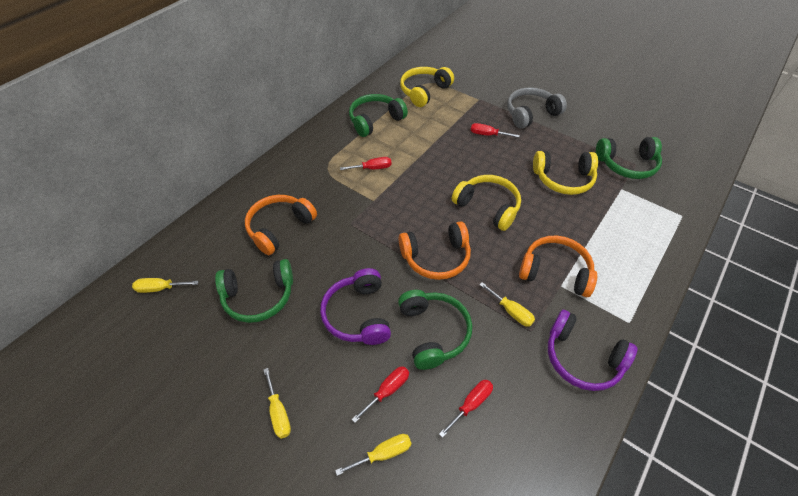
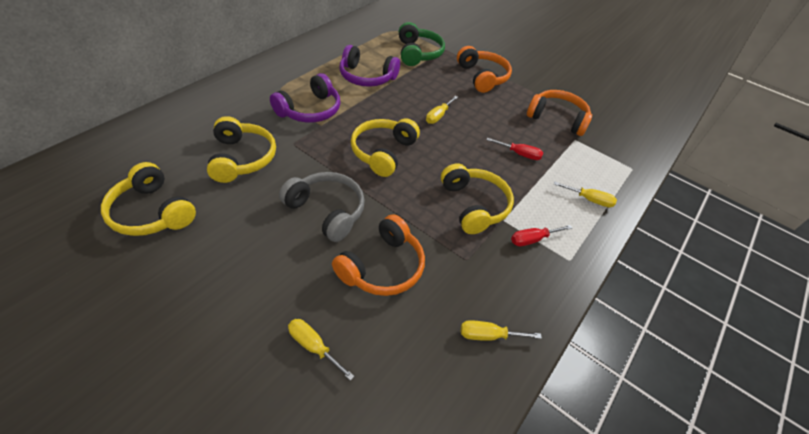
green headphones: 4 -> 1
red screwdriver: 4 -> 2
yellow headphones: 3 -> 4

